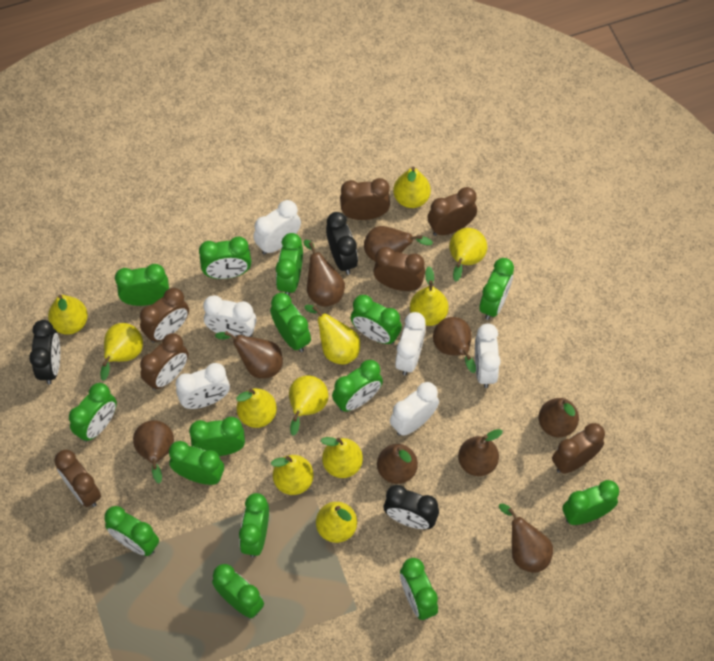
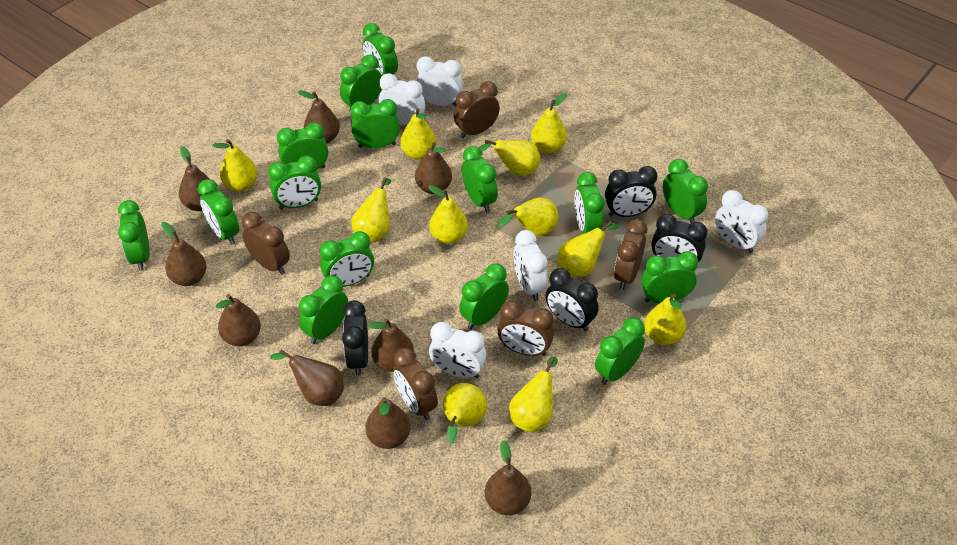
black clock: 3 -> 4
brown clock: 7 -> 5
white clock: 6 -> 5

